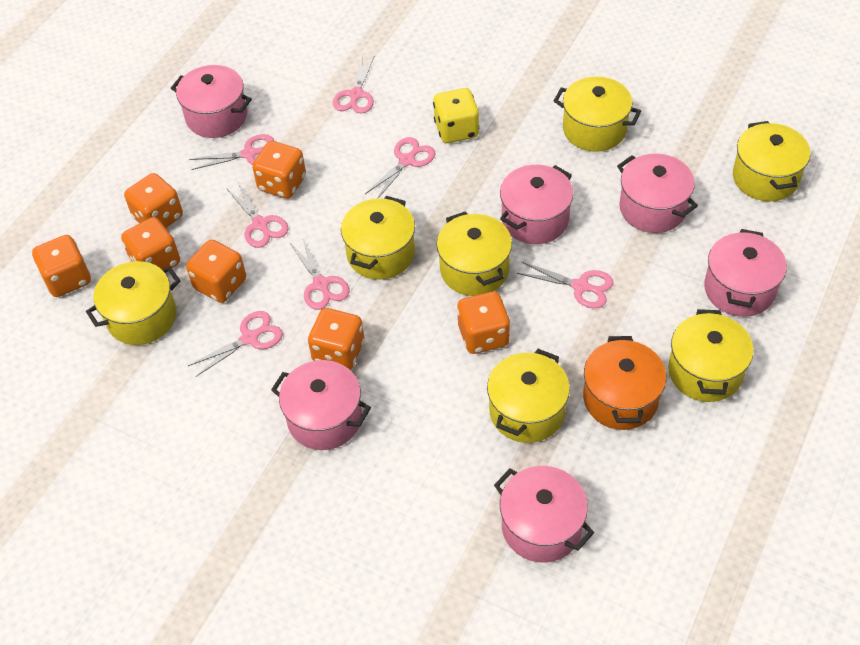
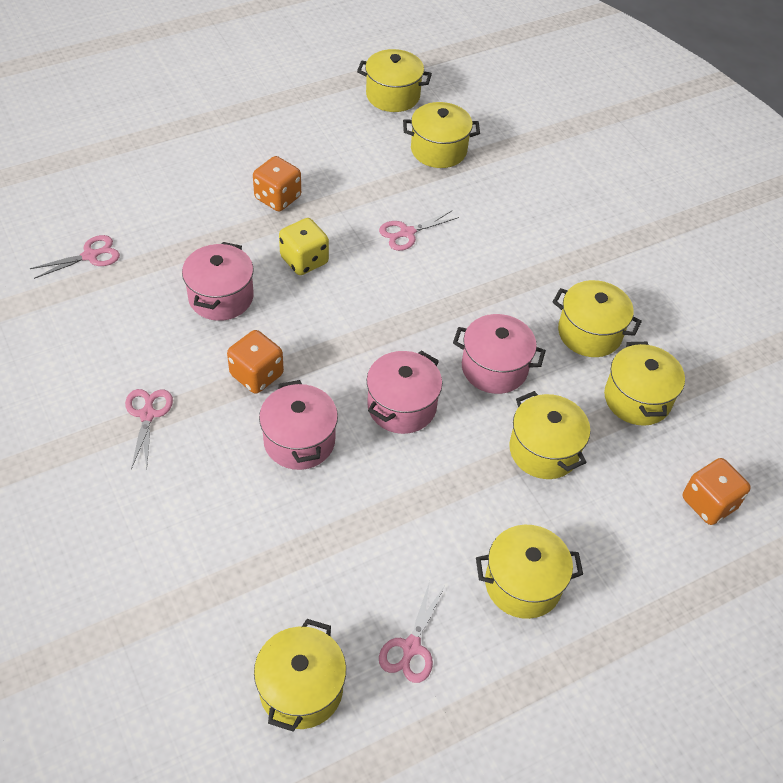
orange dice: 7 -> 3
orange pot: 1 -> 0
pink pot: 6 -> 4
pink scissors: 7 -> 4

